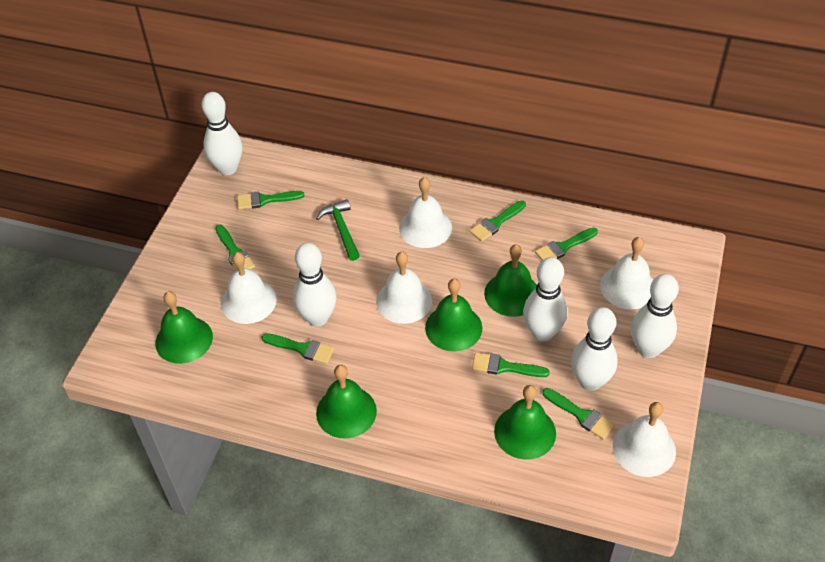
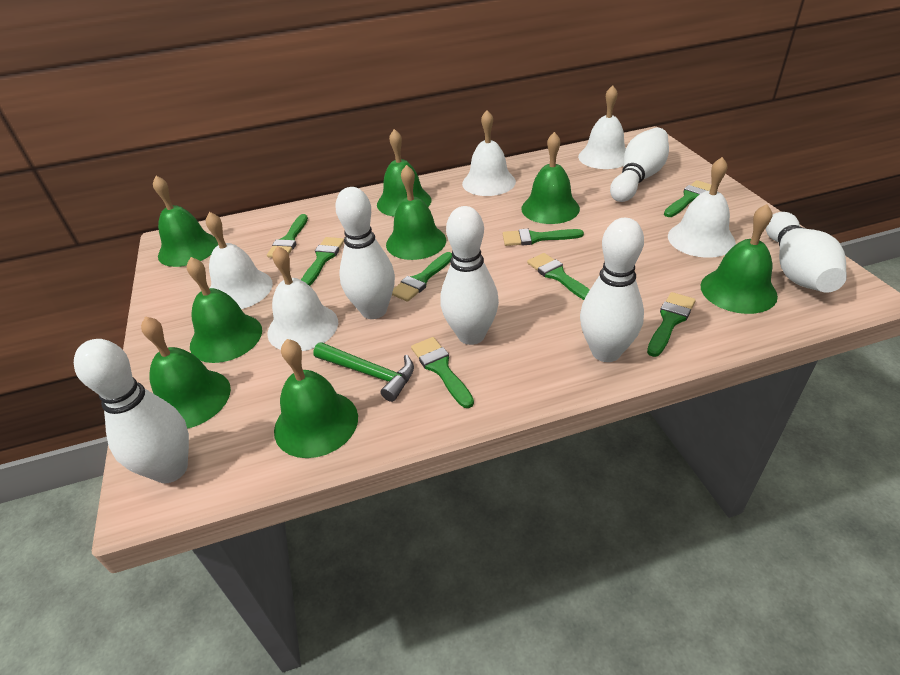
green bell: 5 -> 8
green brush: 7 -> 8
white bowling pin: 5 -> 6

